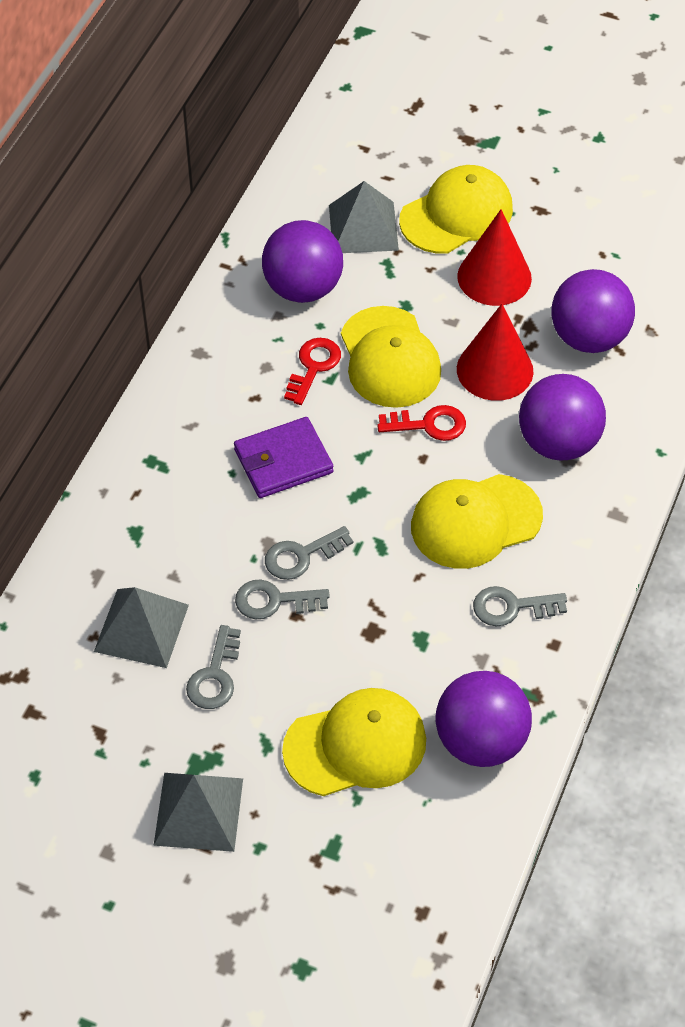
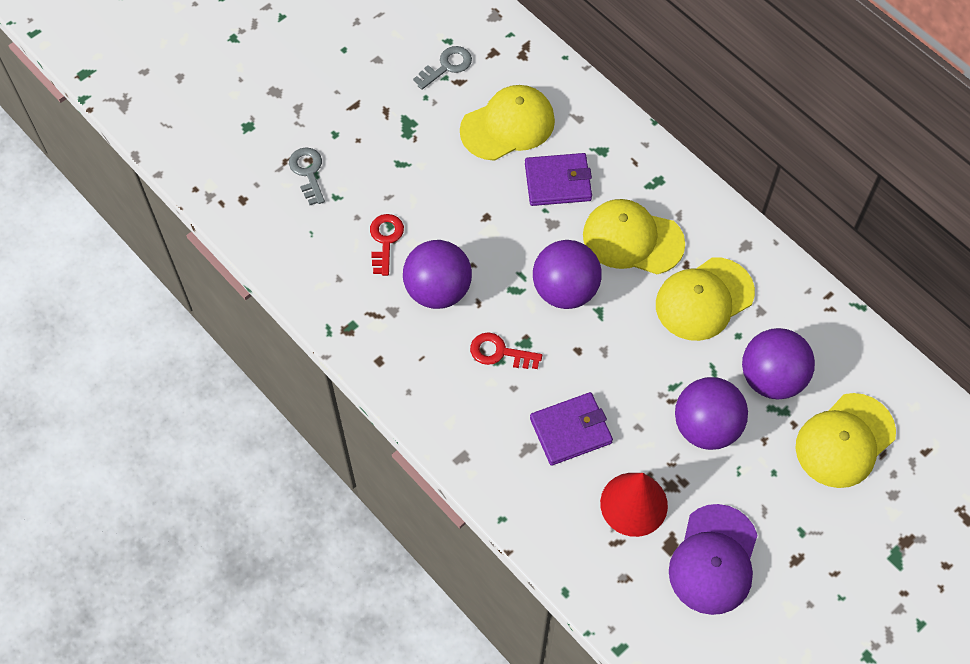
grey key: 4 -> 2
grey pyramid: 3 -> 0
purple cap: 0 -> 1
purple wallet: 1 -> 2
red cone: 2 -> 1

